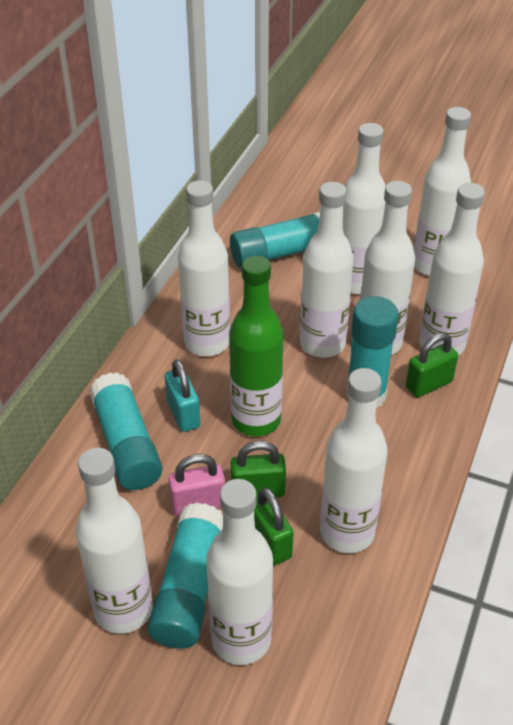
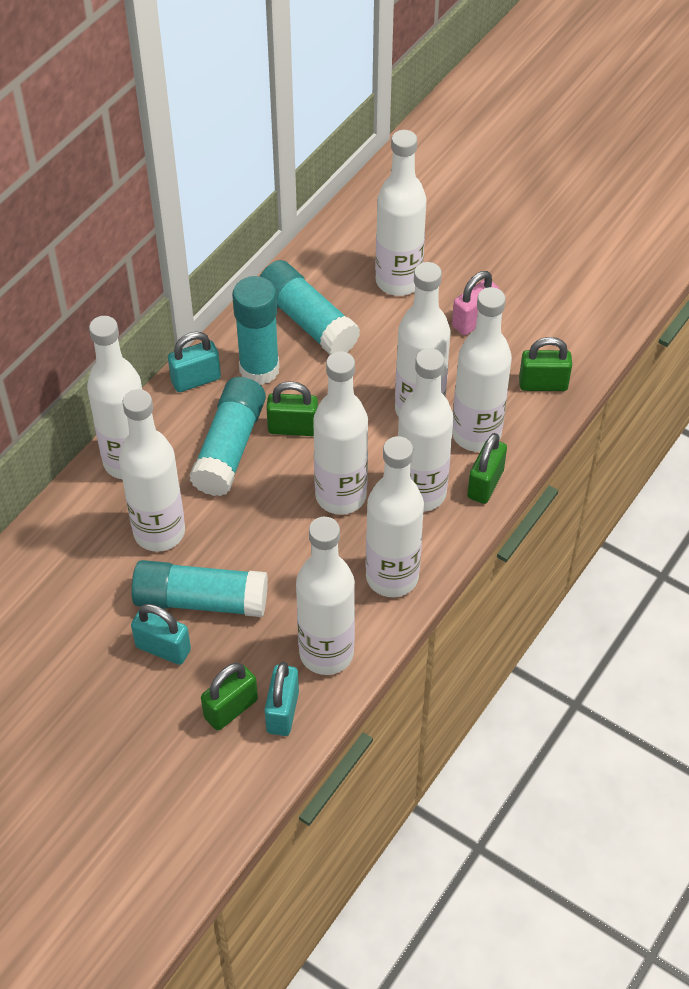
green bottle: 1 -> 0
green padlock: 3 -> 4
turquoise padlock: 1 -> 3

